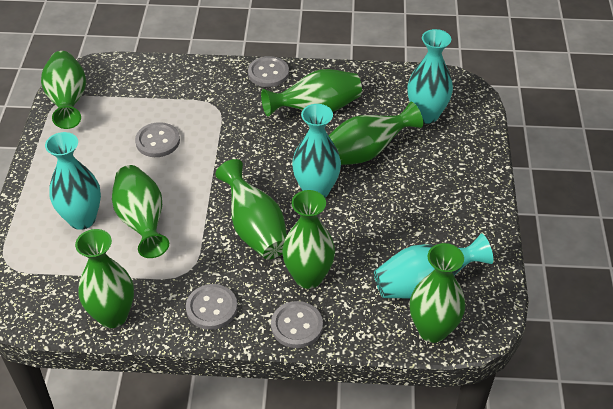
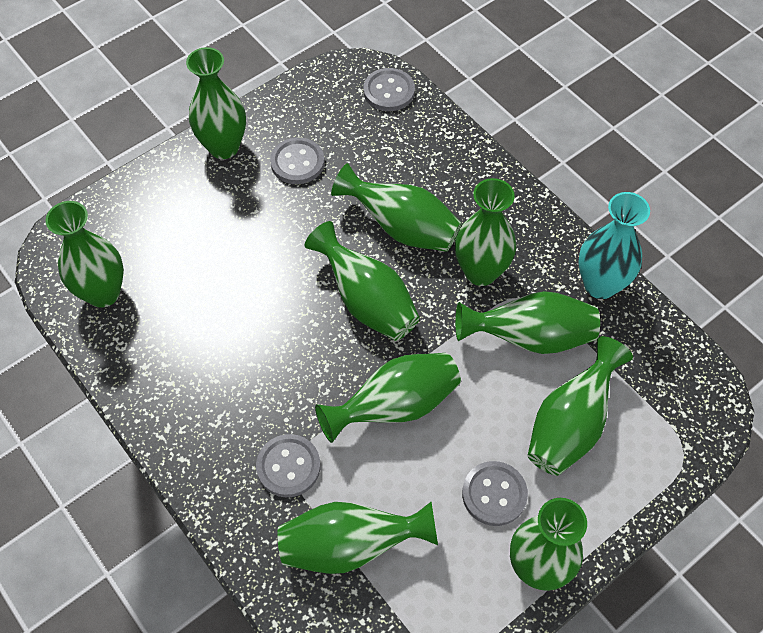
green vase: 8 -> 10
turquoise vase: 4 -> 1

